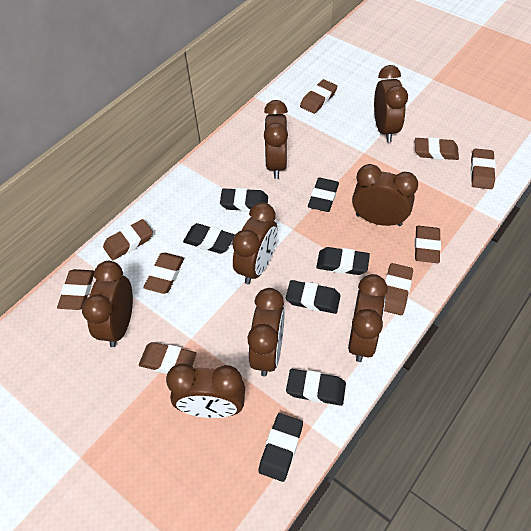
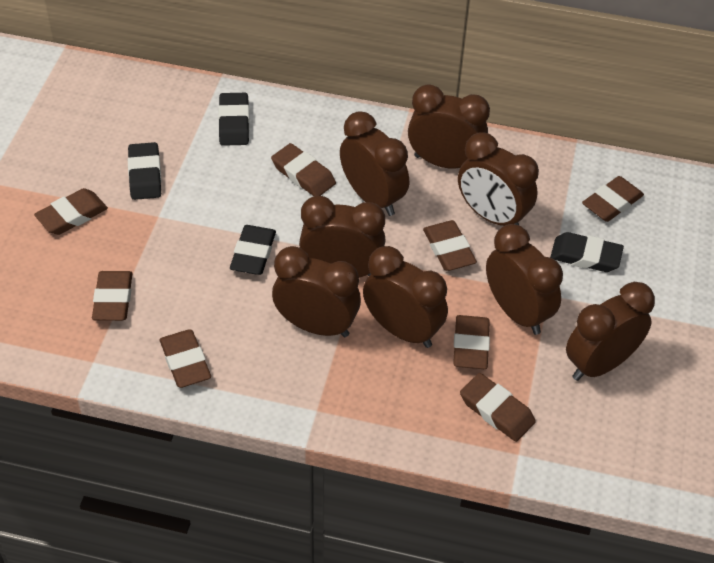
black eraser: 7 -> 4
brown eraser: 9 -> 8

